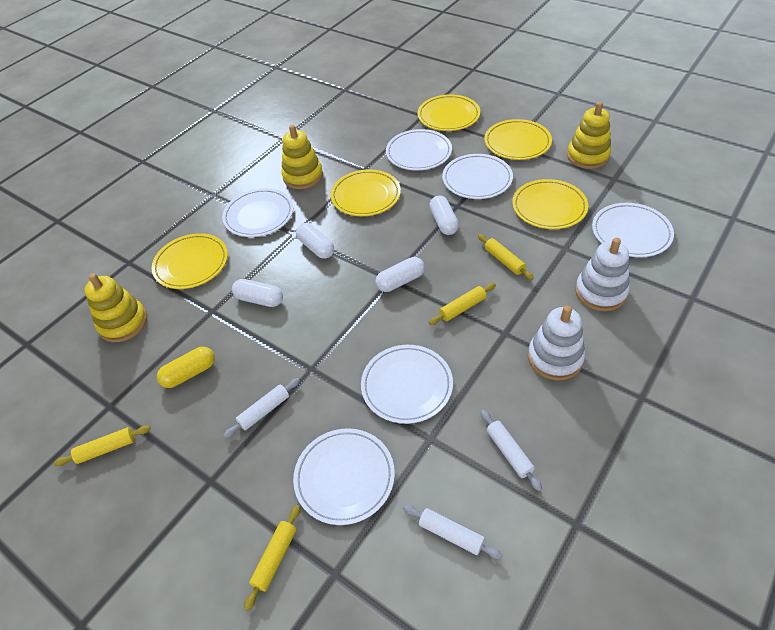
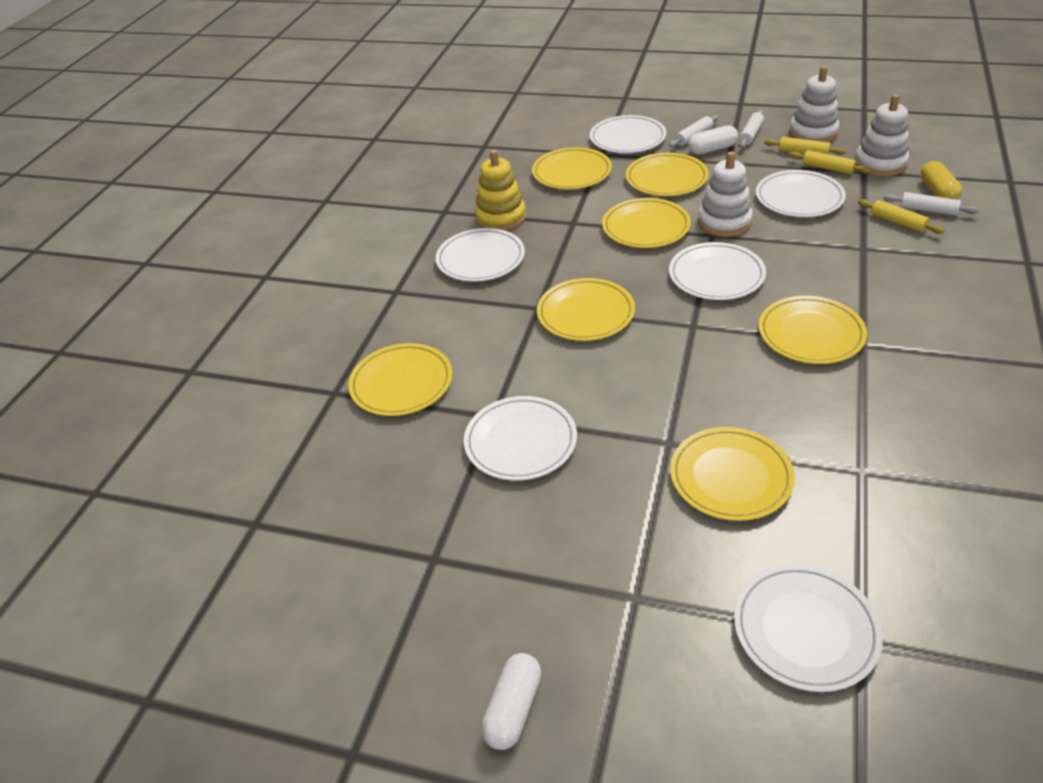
white capsule: 4 -> 2
white stacking toy: 2 -> 3
yellow plate: 5 -> 7
yellow rolling pin: 4 -> 3
yellow stacking toy: 3 -> 1

